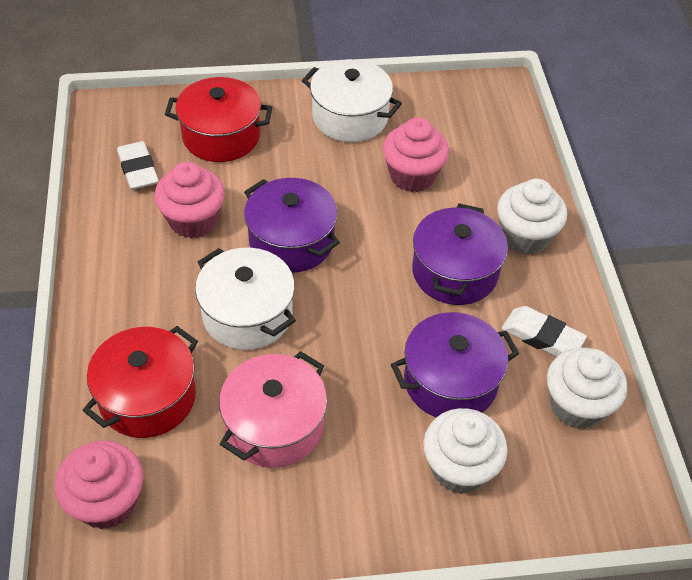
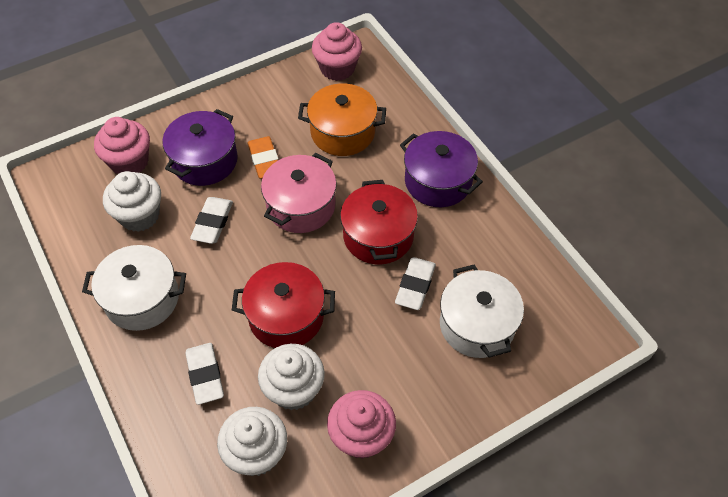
orange eraser: 0 -> 1
orange pot: 0 -> 1
purple pot: 3 -> 2
white eraser: 2 -> 3

